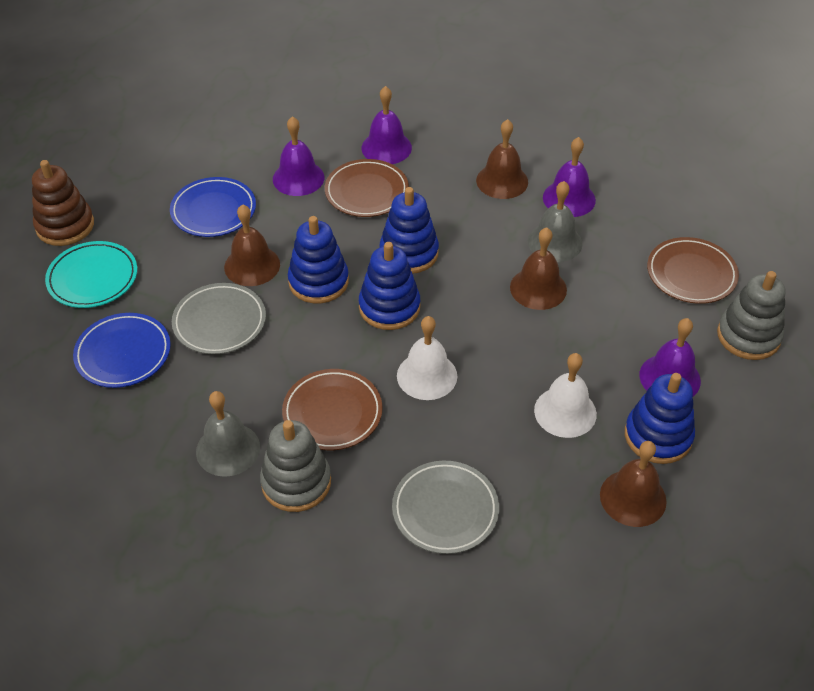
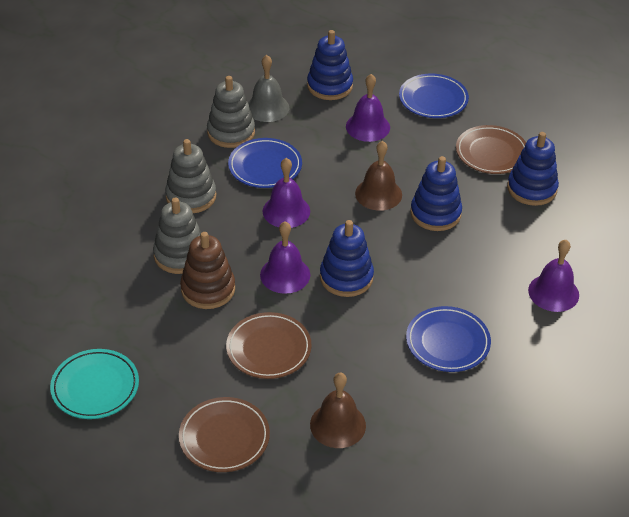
blue plate: 2 -> 3
brown bell: 4 -> 2
grey bell: 2 -> 1
grey plate: 2 -> 0
grey stacking toy: 2 -> 3
white bell: 2 -> 0

